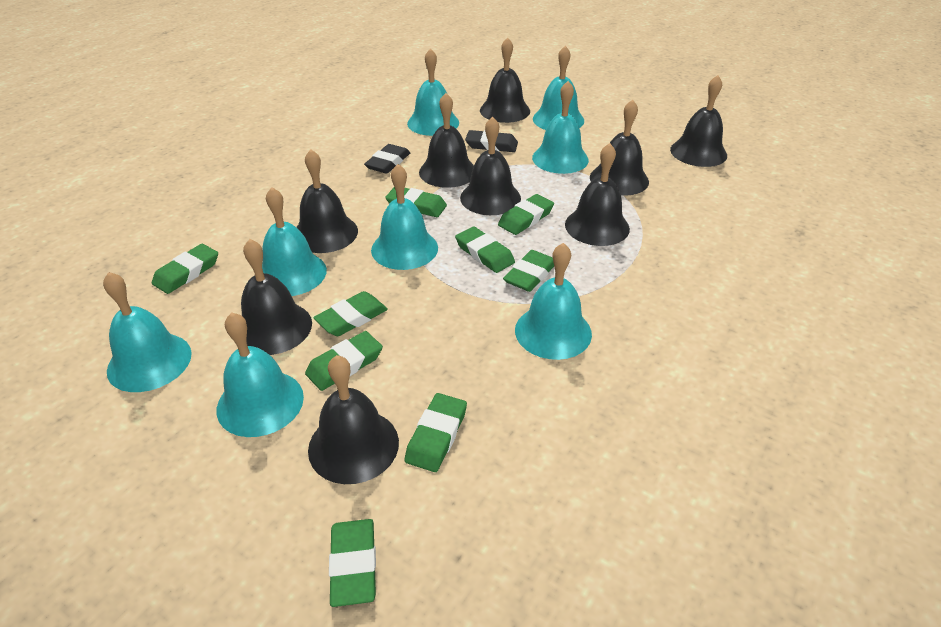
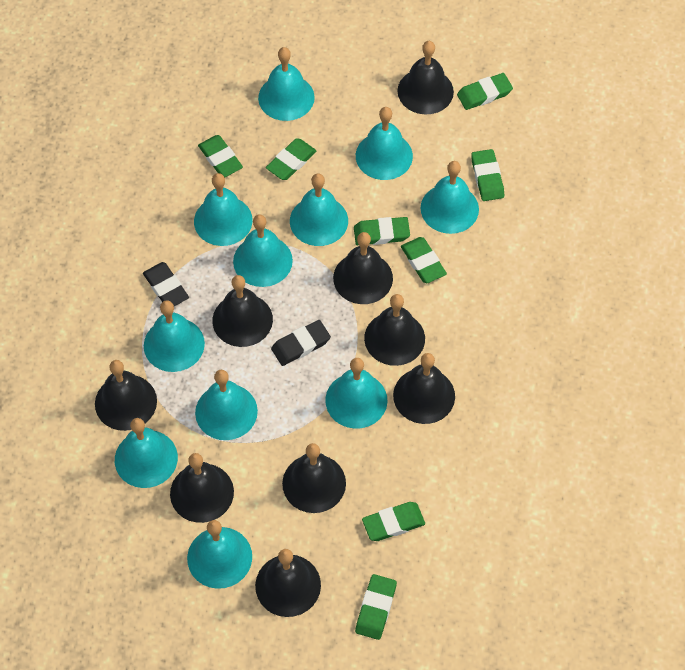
green eraser: 9 -> 8
turquoise bell: 8 -> 11

